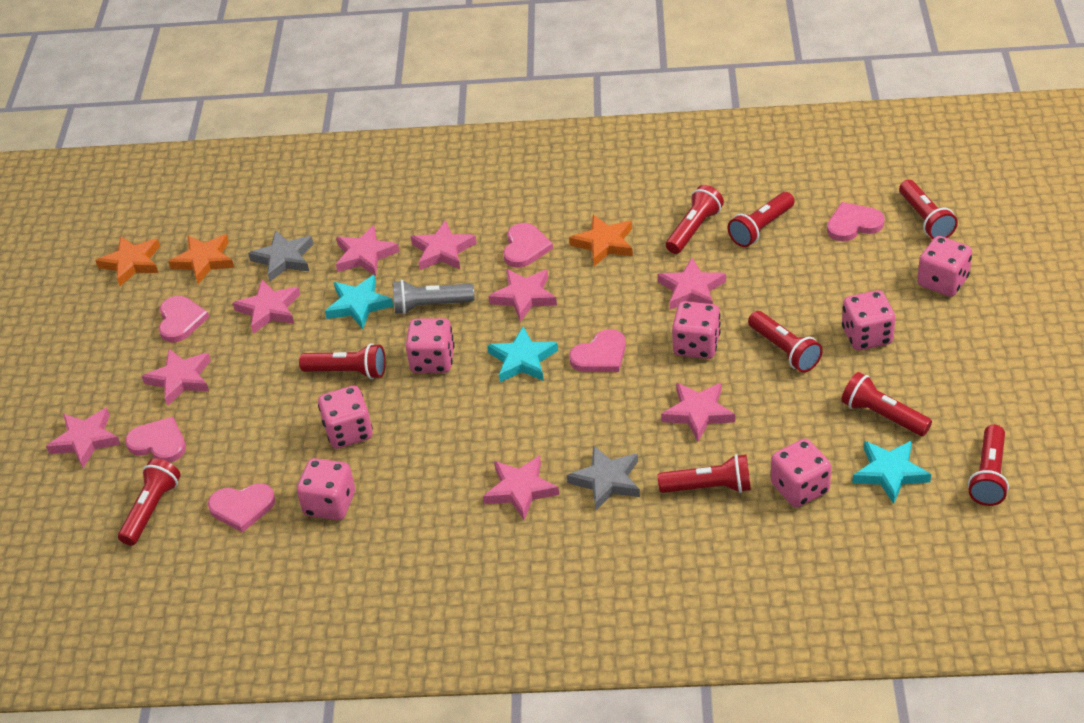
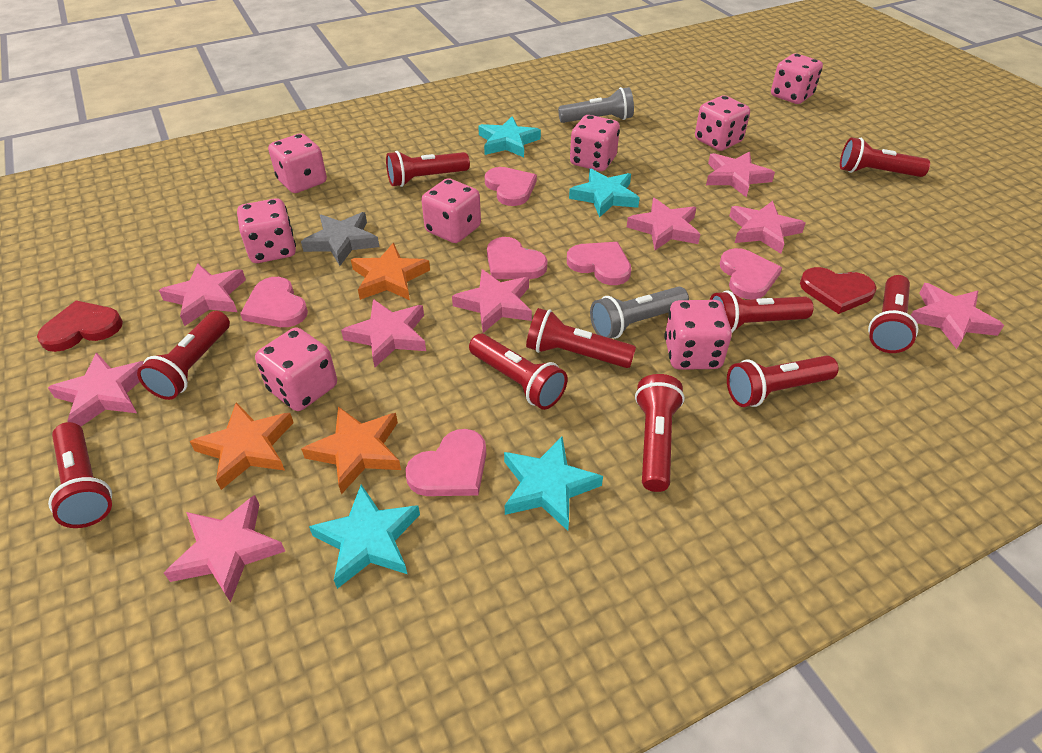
grey flashlight: 1 -> 2
grey star: 2 -> 1
pink dice: 7 -> 8
red flashlight: 9 -> 10
red heart: 0 -> 2
turquoise star: 3 -> 4

